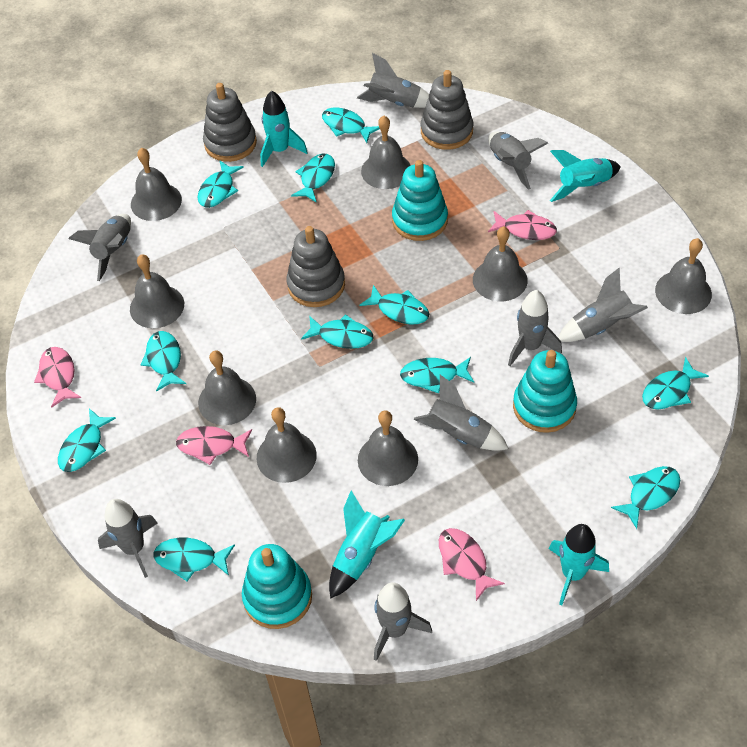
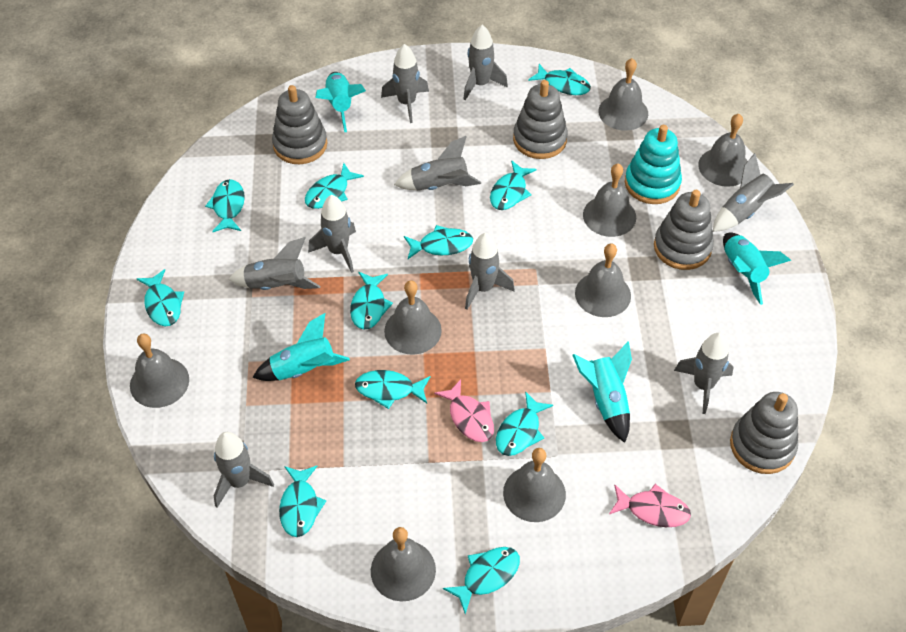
grey rocket: 8 -> 9
grey stacking toy: 3 -> 4
pink fish: 4 -> 2
turquoise stacking toy: 3 -> 1

